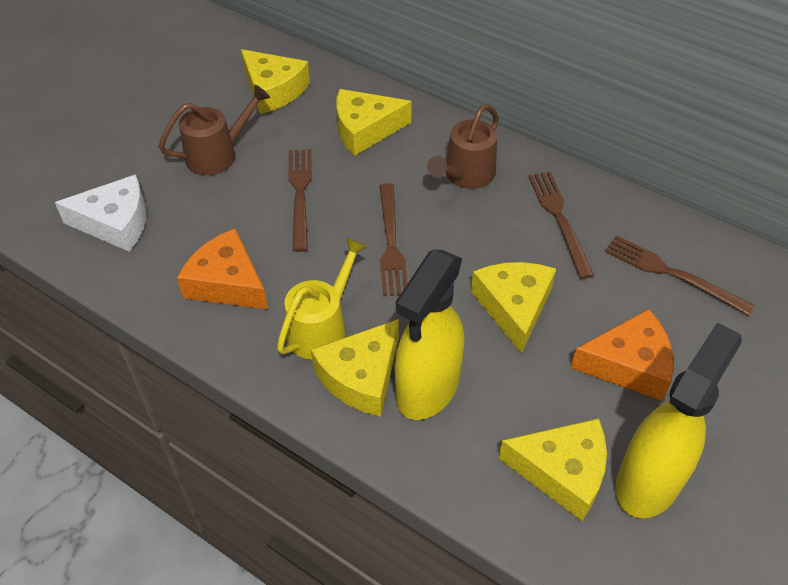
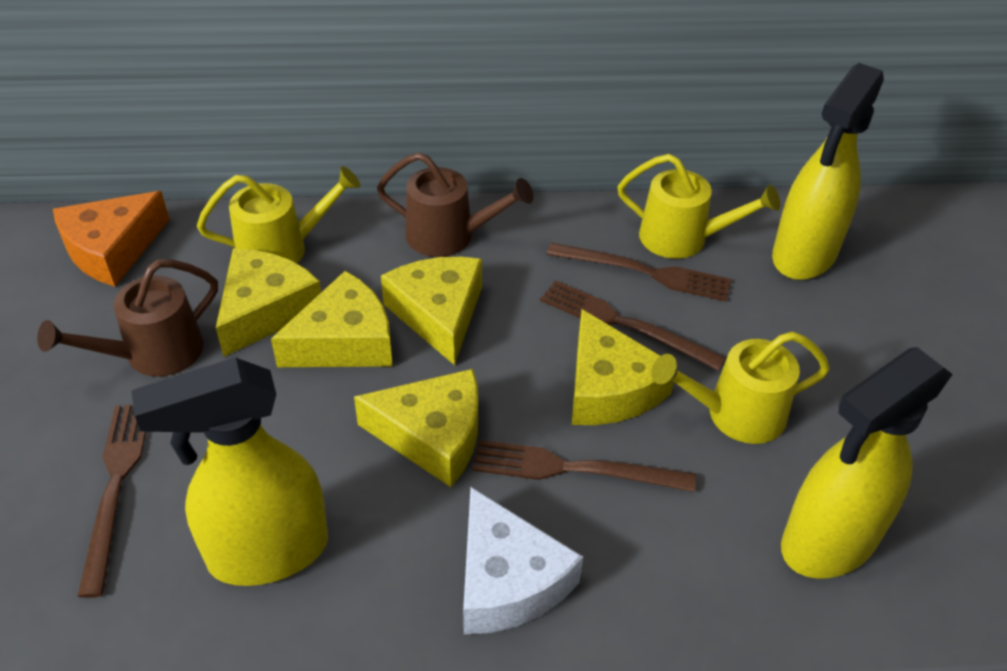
orange cheese: 2 -> 1
yellow spray bottle: 2 -> 3
yellow watering can: 1 -> 3

